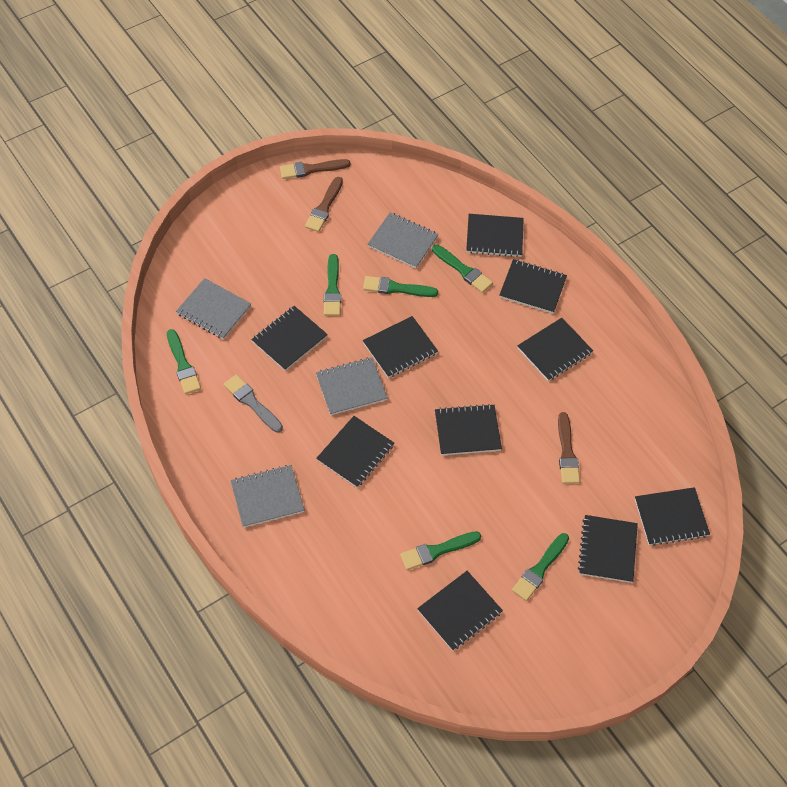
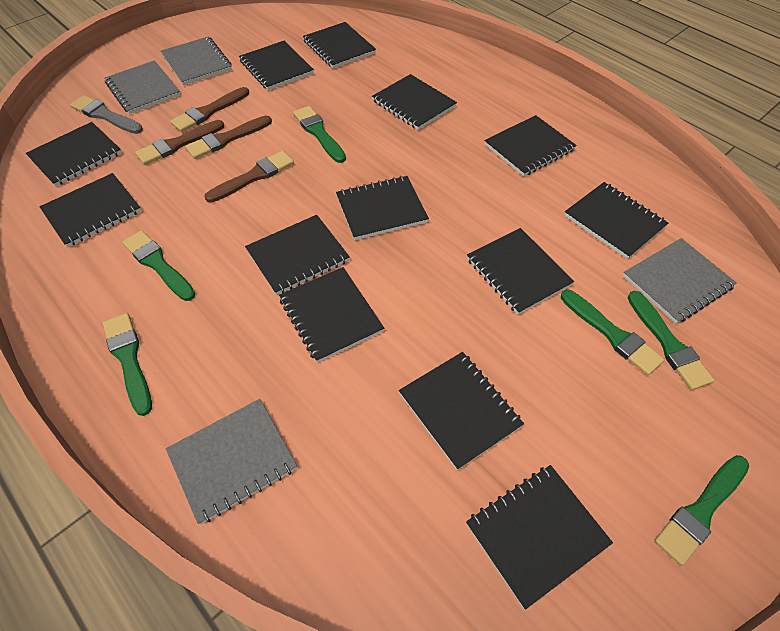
black notebook: 10 -> 13
brown brush: 3 -> 4

